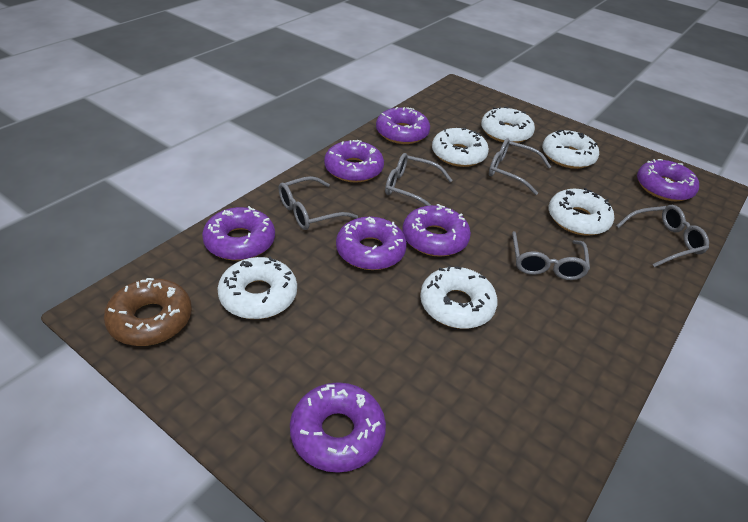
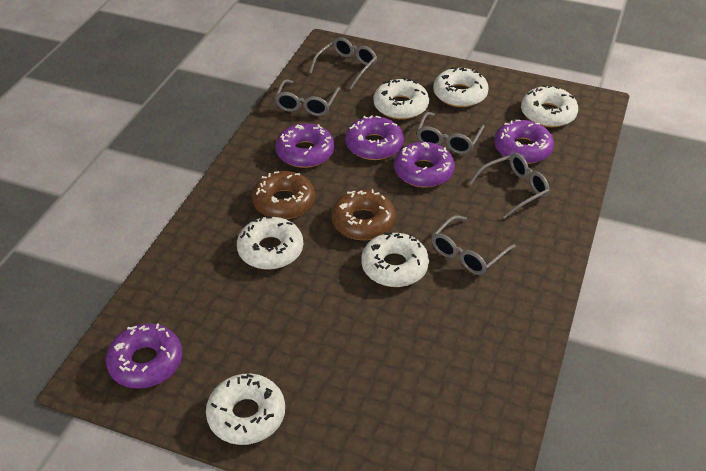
brown donut: 1 -> 2
purple donut: 7 -> 5

